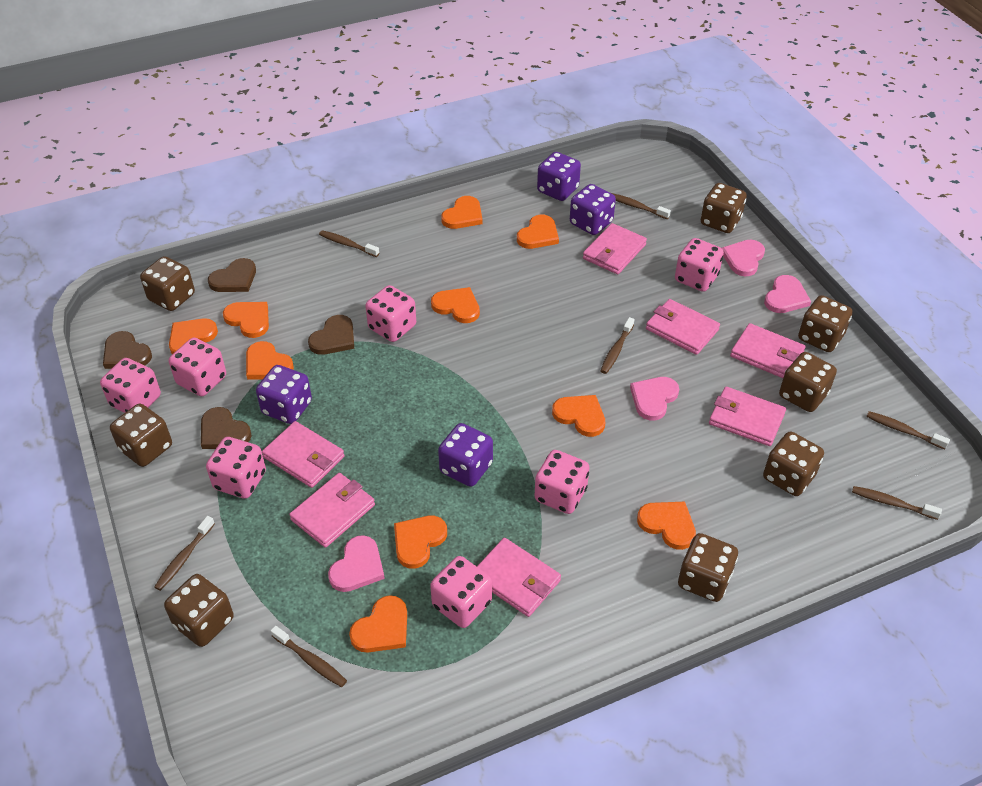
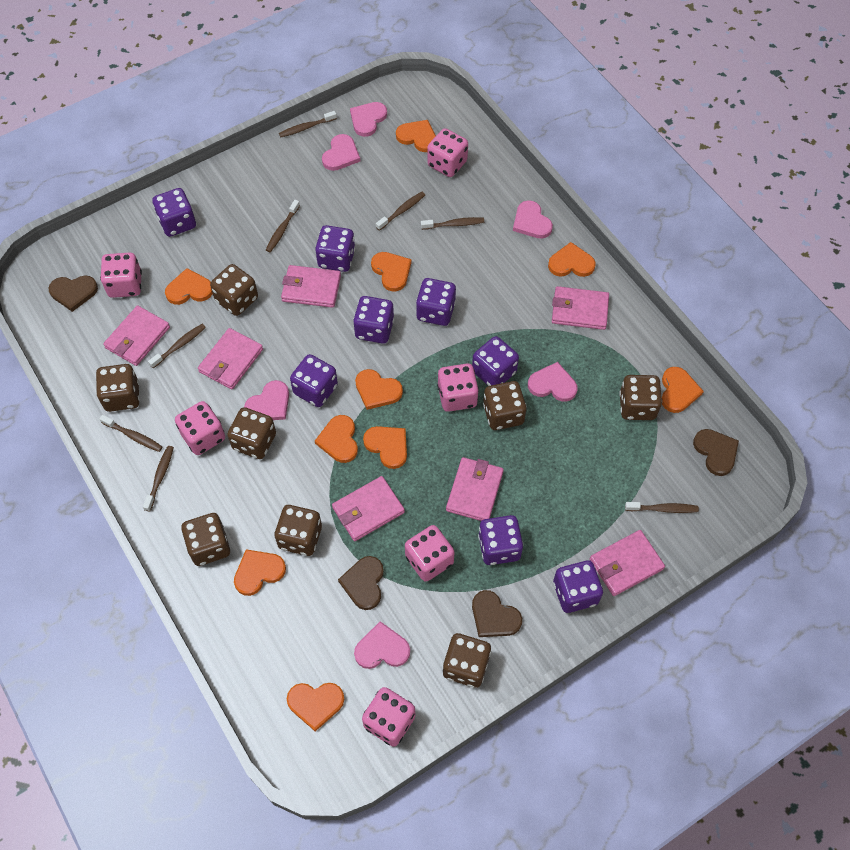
brown toothbrush: 7 -> 8
pink dice: 7 -> 6
pink heart: 4 -> 6
purple dice: 4 -> 8

